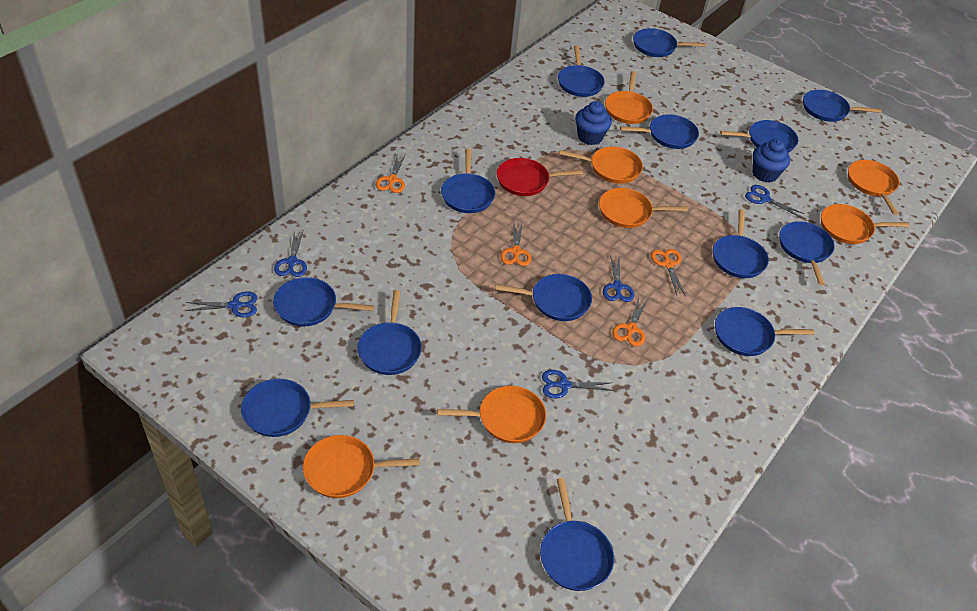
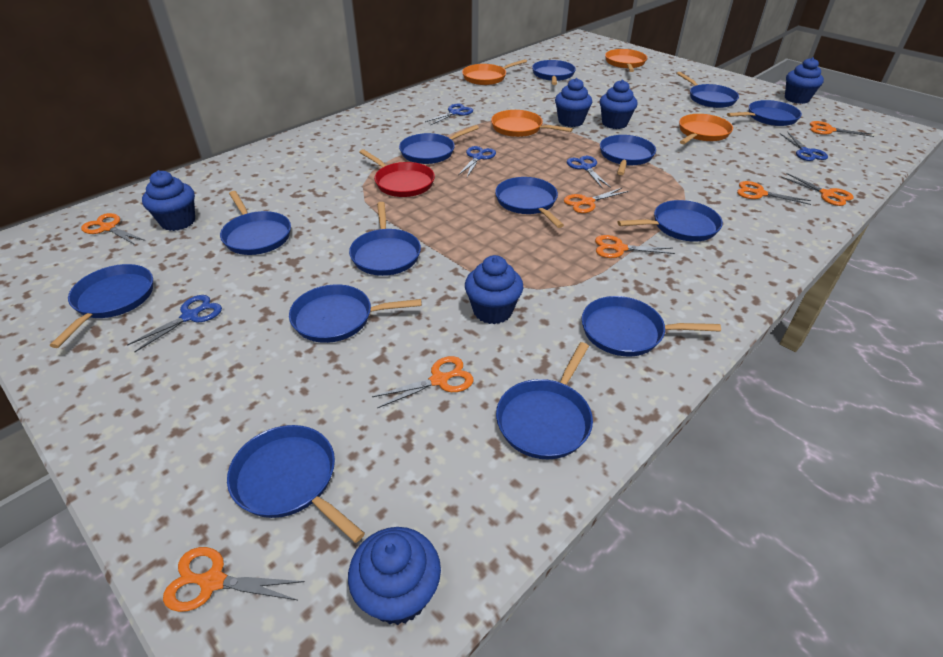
blue cupcake: 2 -> 6
orange pan: 7 -> 4
orange scissors: 4 -> 8

